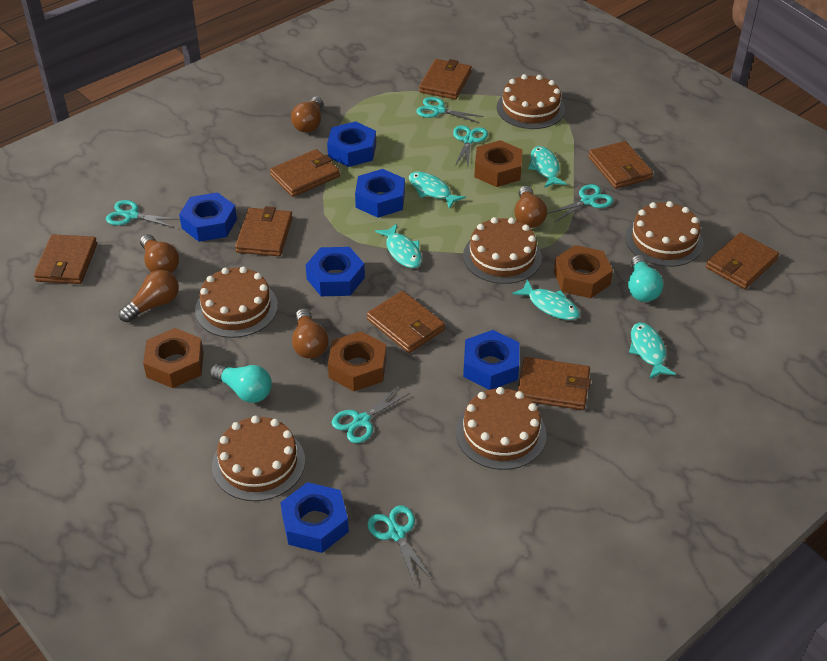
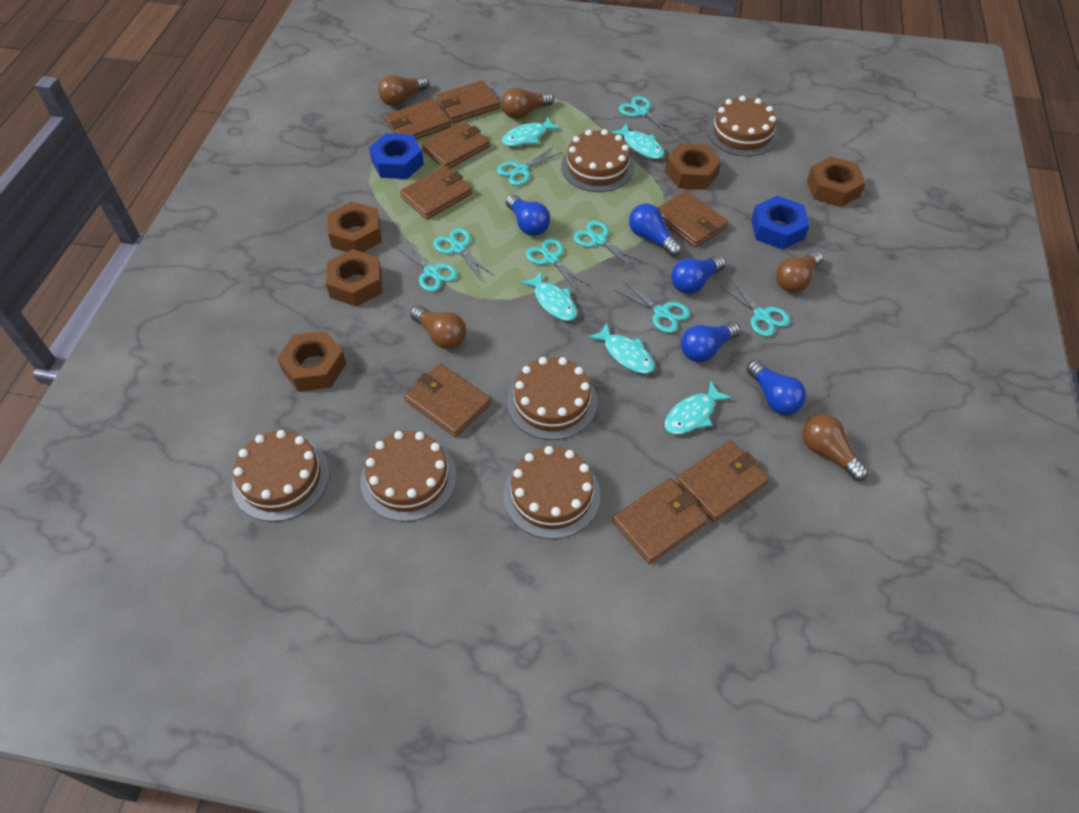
blue light bulb: 0 -> 5
blue nut: 6 -> 2
brown nut: 4 -> 5
turquoise light bulb: 2 -> 0
turquoise scissors: 6 -> 8

